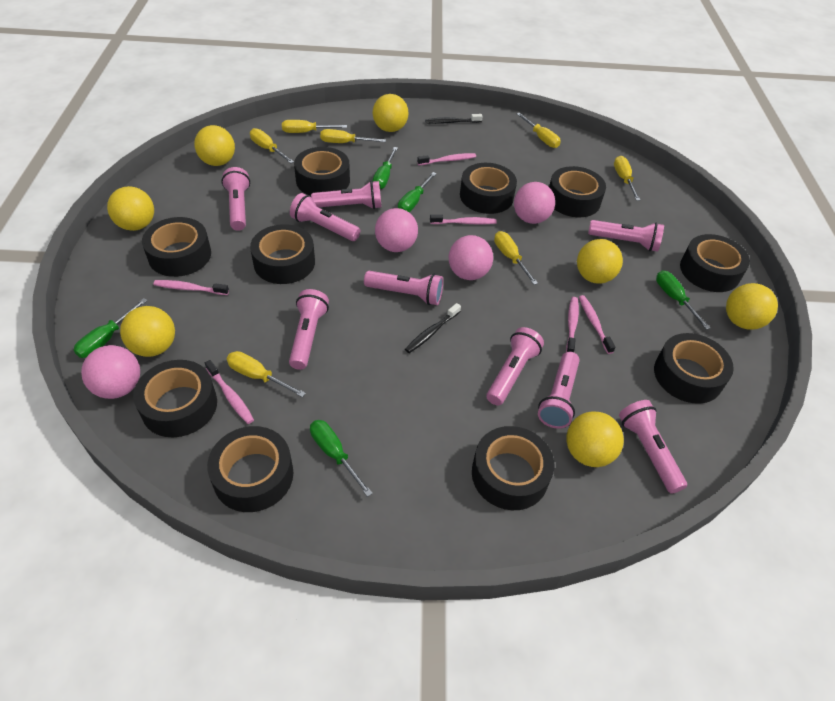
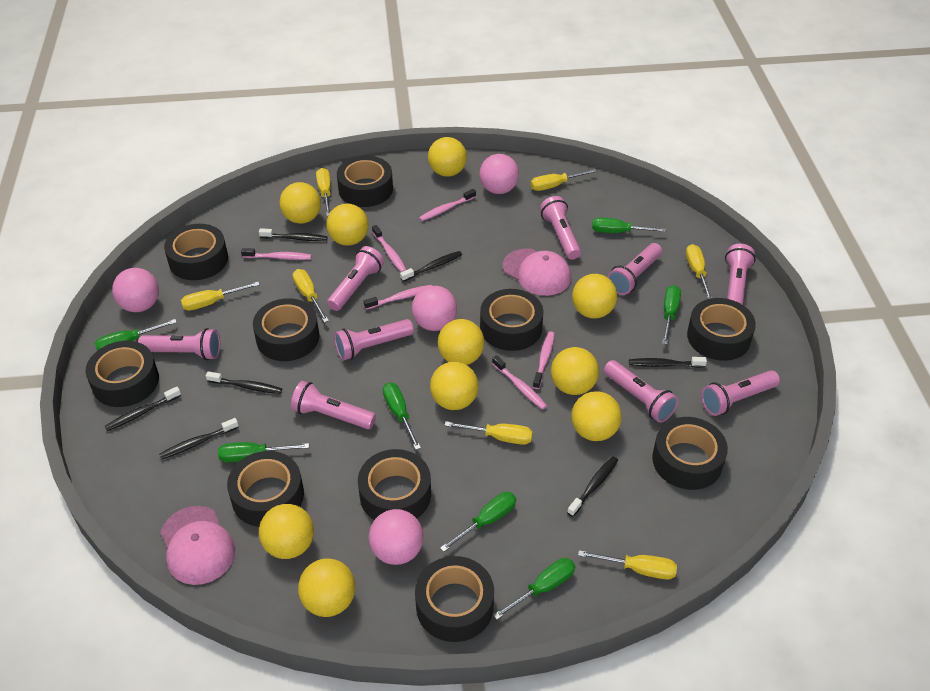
black toothbrush: 2 -> 7
green screwdriver: 5 -> 7
pink cap: 0 -> 2
yellow ball: 7 -> 10

